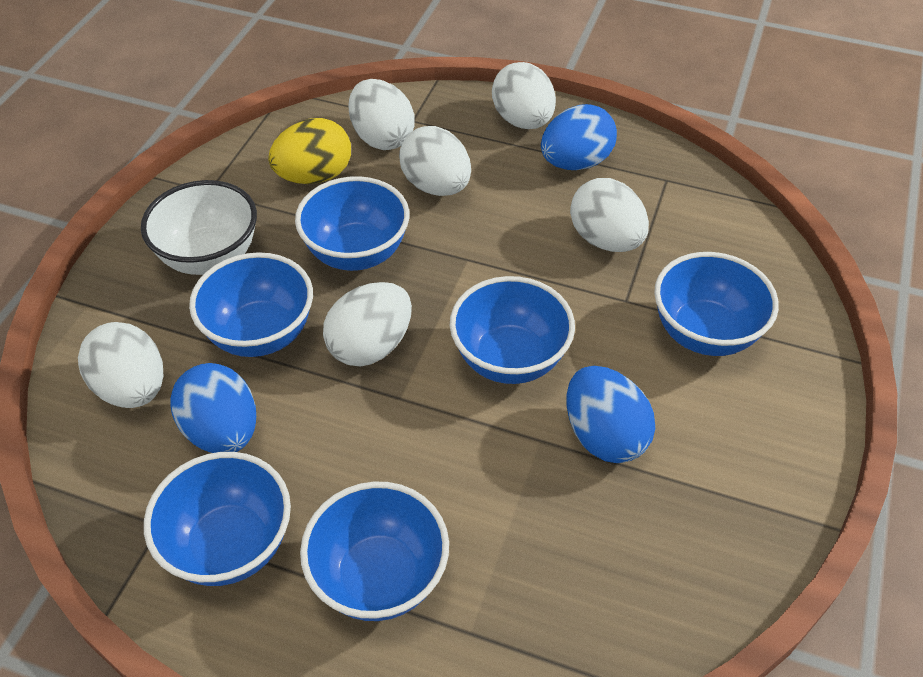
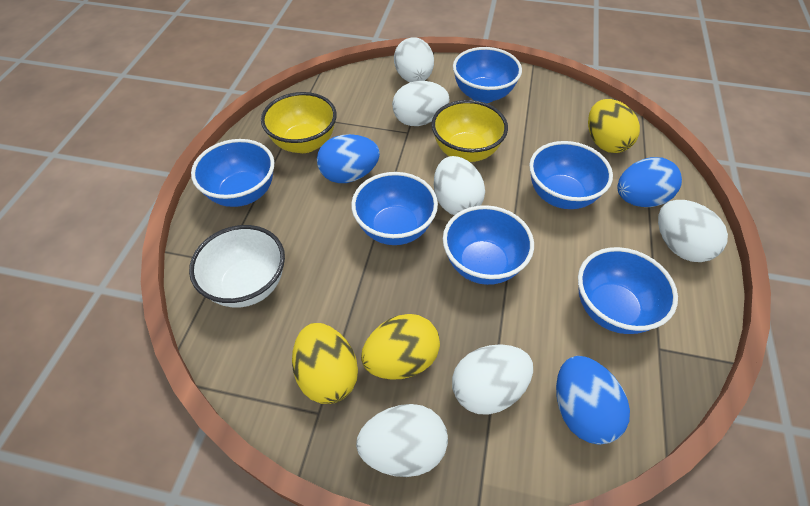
yellow bowl: 0 -> 2
yellow egg: 1 -> 3

